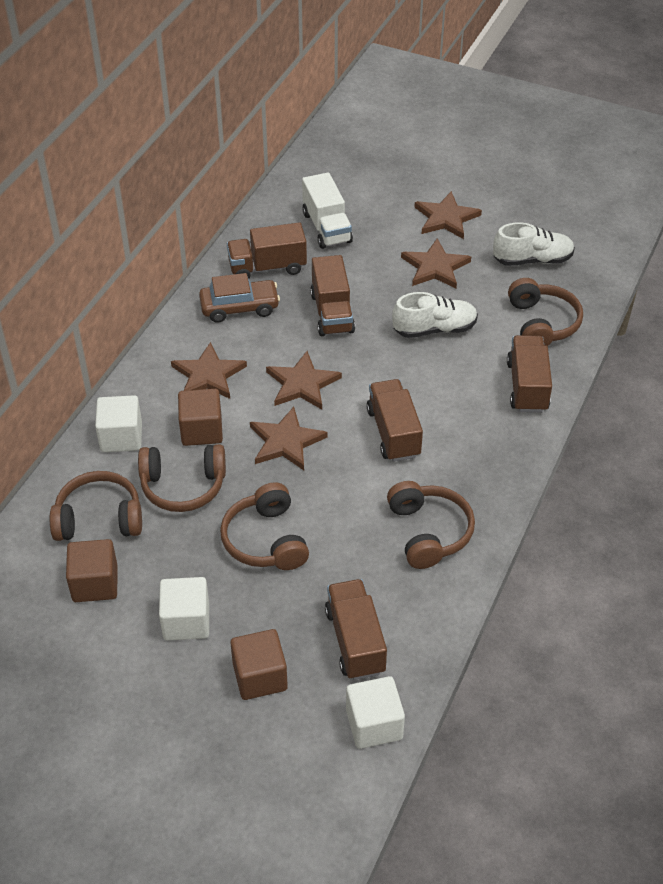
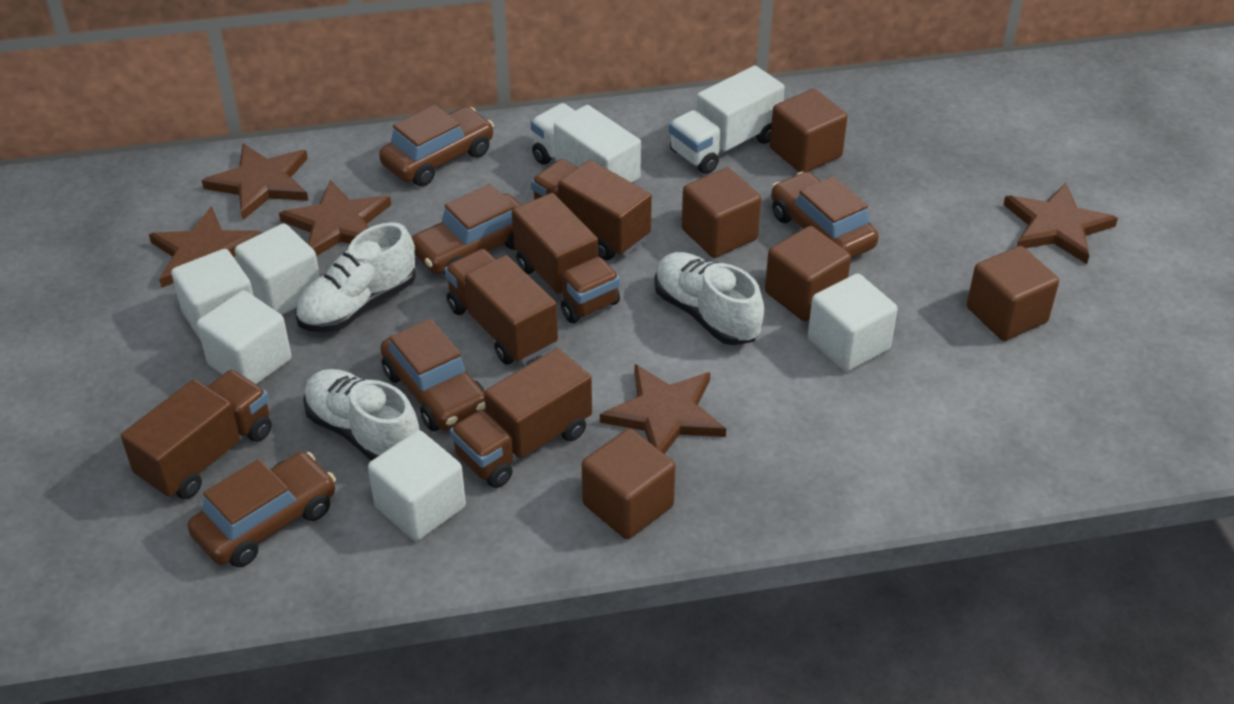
brown car: 1 -> 5
brown cube: 3 -> 5
brown headphones: 5 -> 0
white cube: 3 -> 5
white shoe: 2 -> 3
white truck: 1 -> 2

